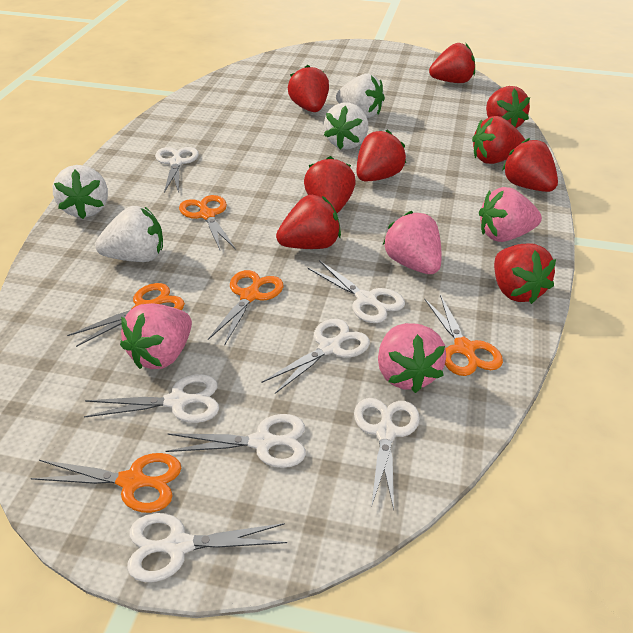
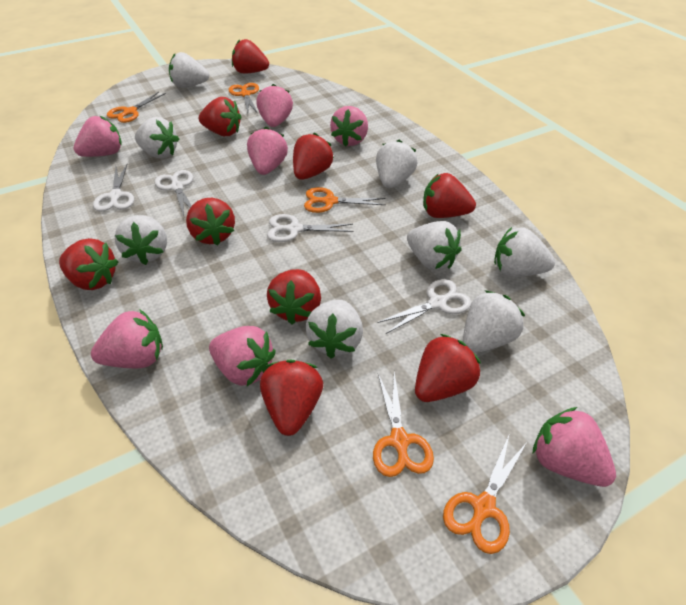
pink strawberry: 4 -> 7
white scissors: 7 -> 4
white strawberry: 4 -> 8

